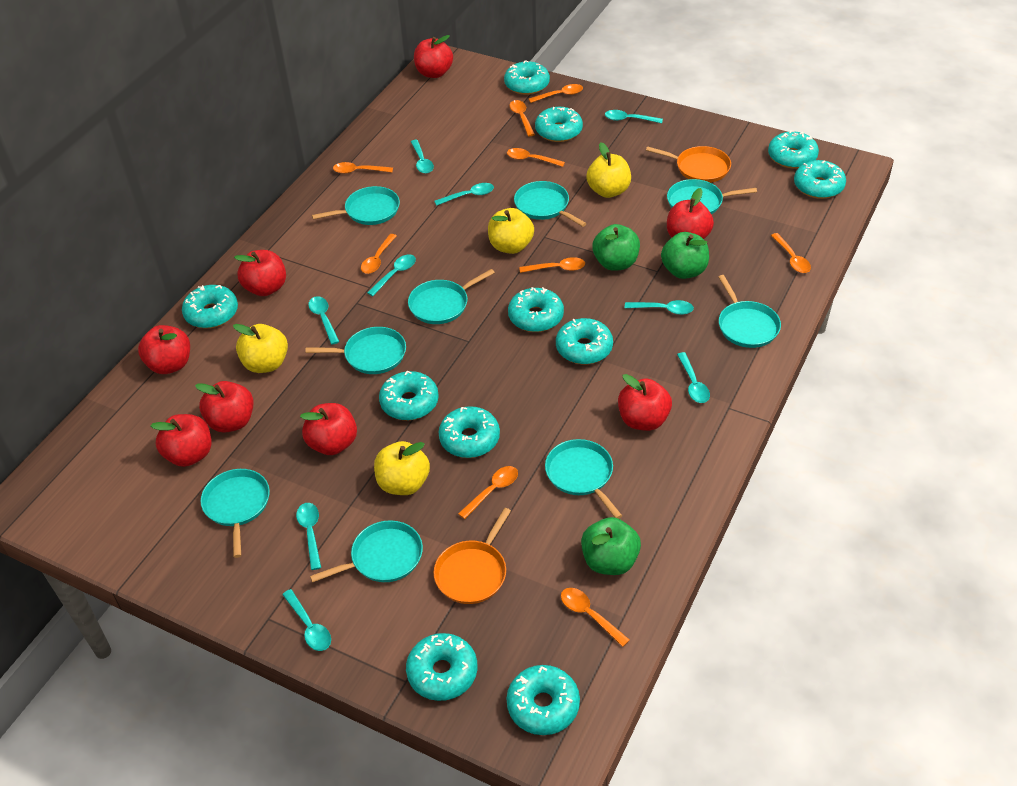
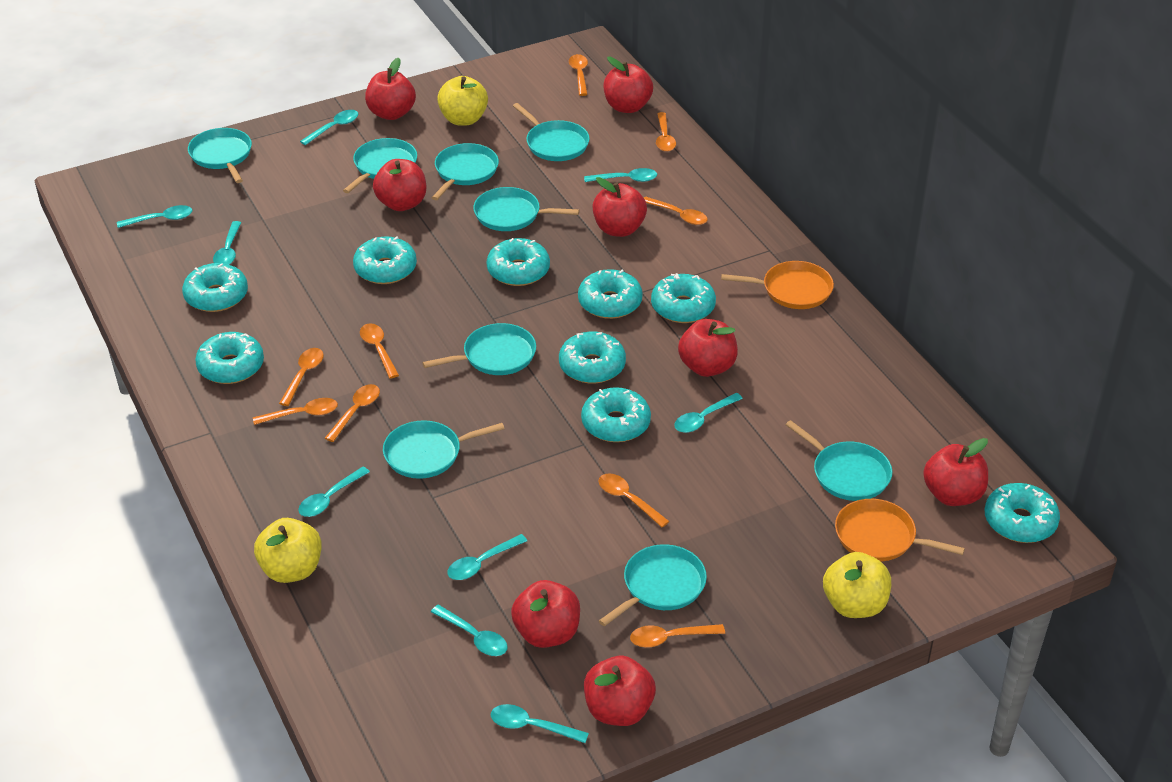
green apple: 3 -> 0
turquoise donut: 11 -> 9
yellow apple: 4 -> 3

